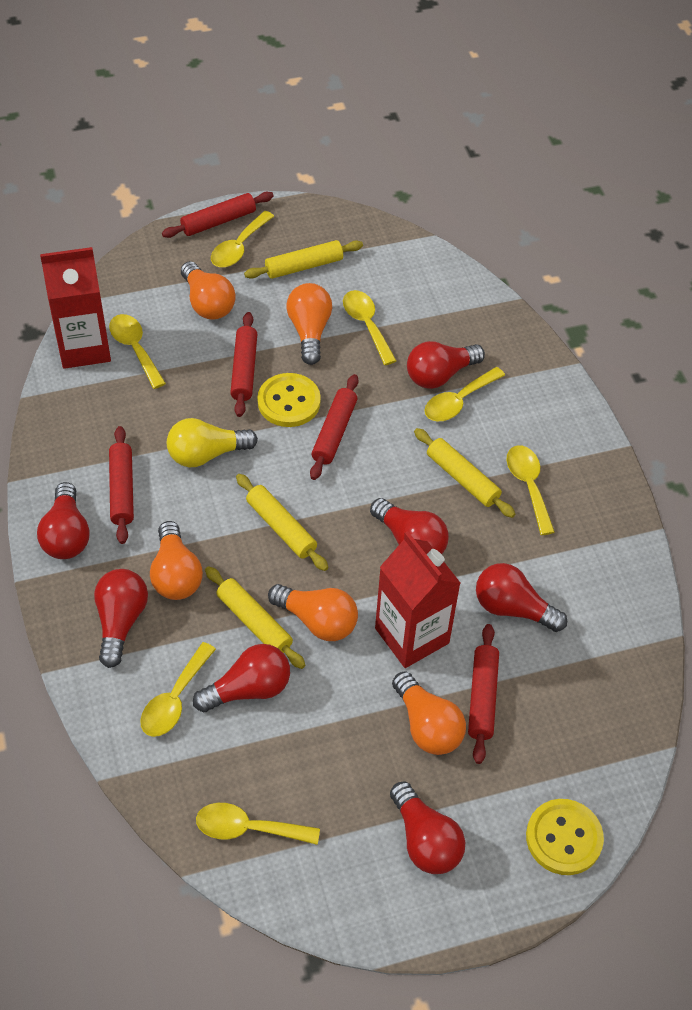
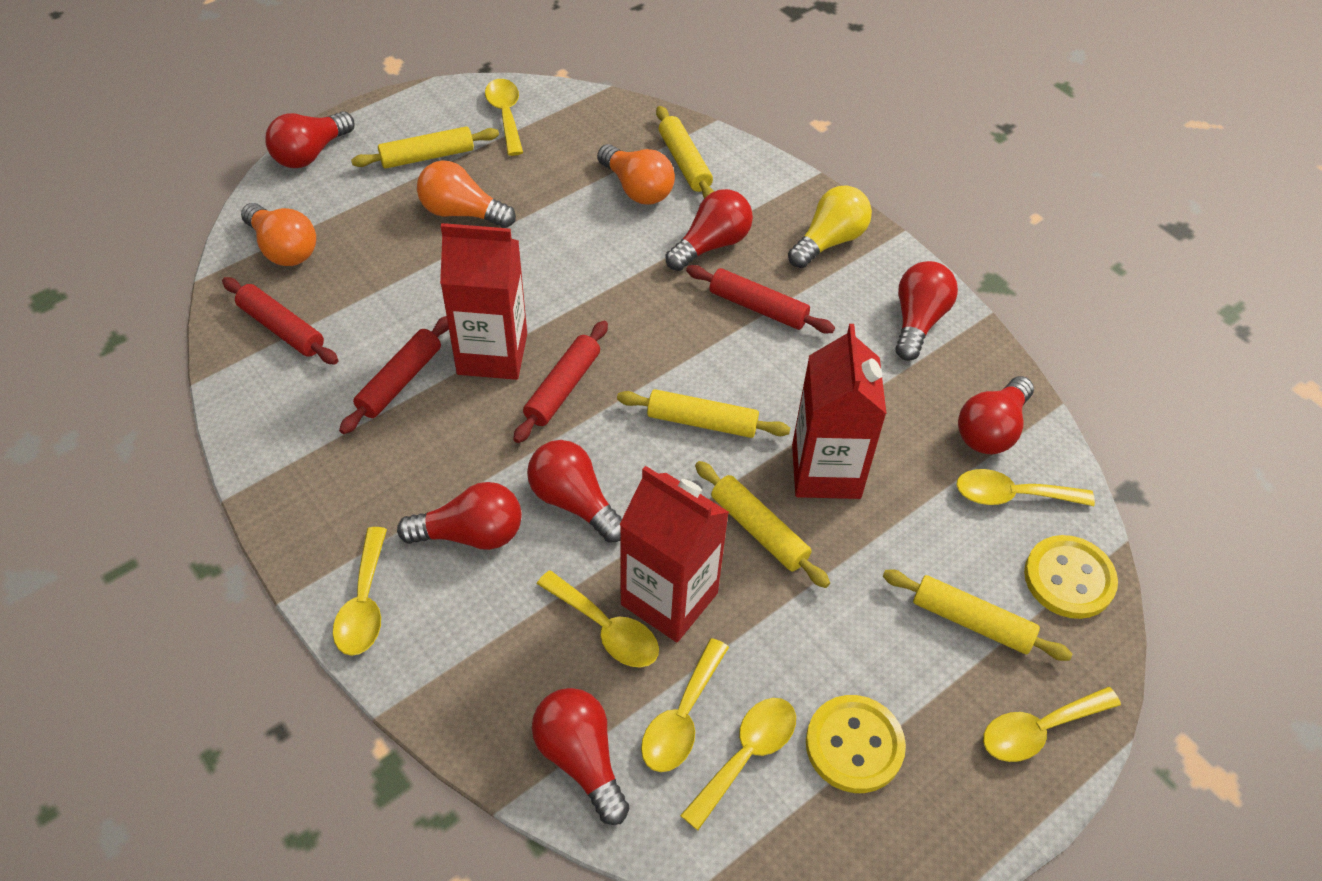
orange light bulb: 5 -> 3
red carton: 2 -> 3
red rolling pin: 5 -> 4
yellow rolling pin: 4 -> 5

